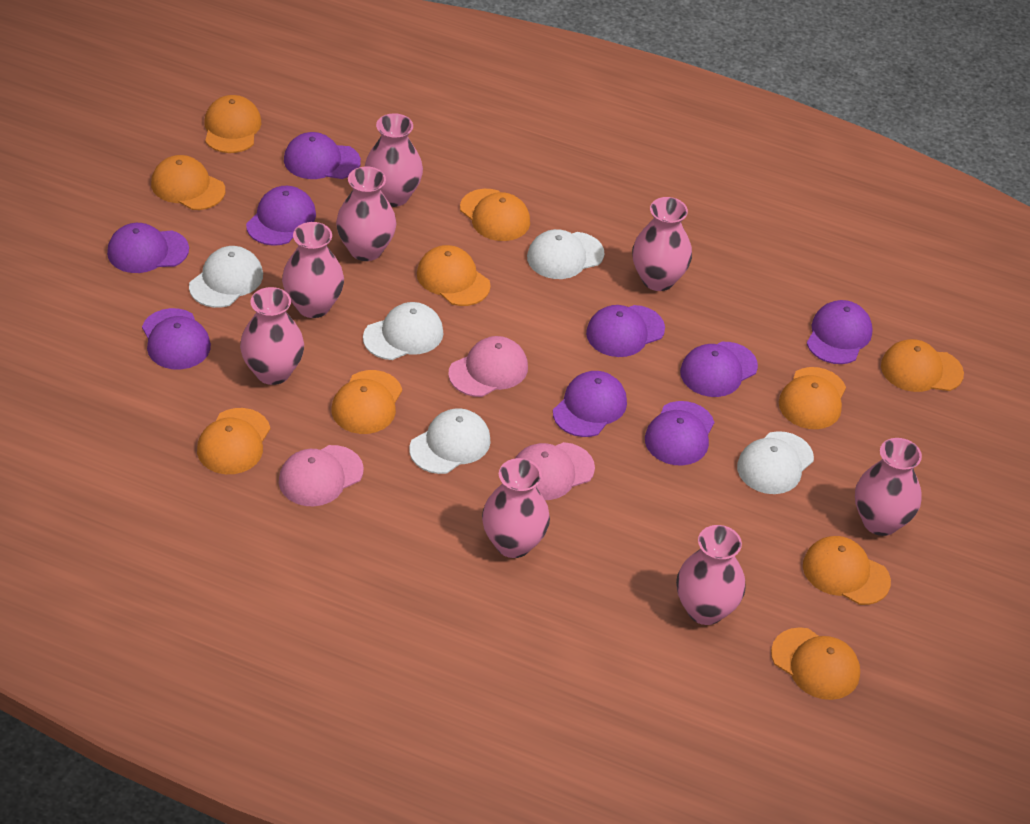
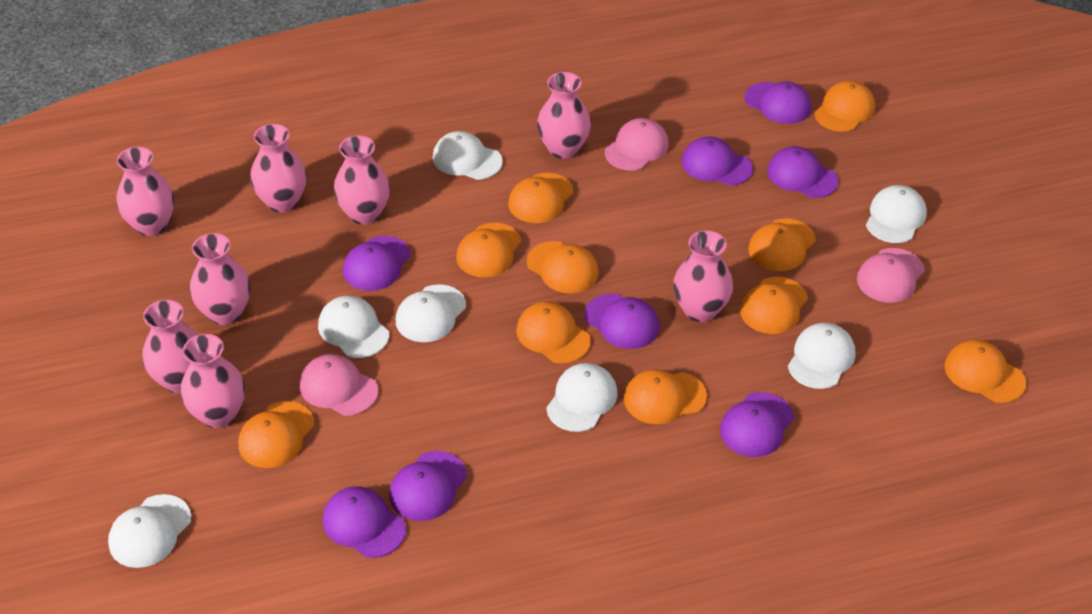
purple cap: 9 -> 8
white cap: 5 -> 7

